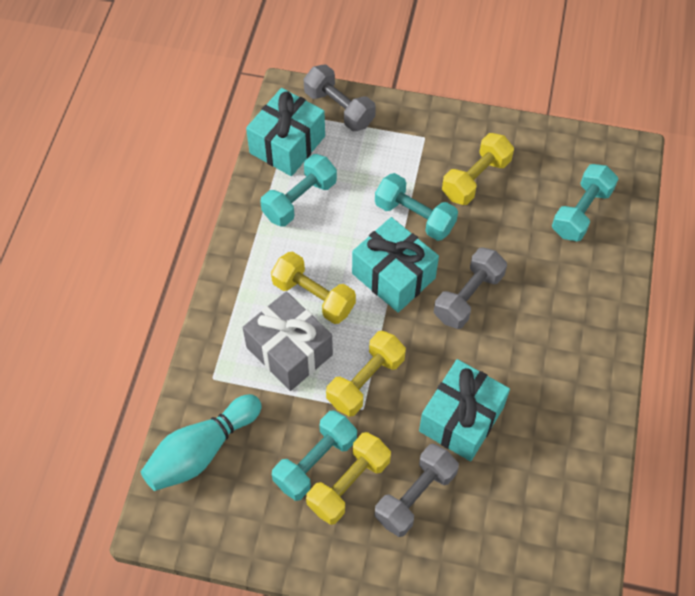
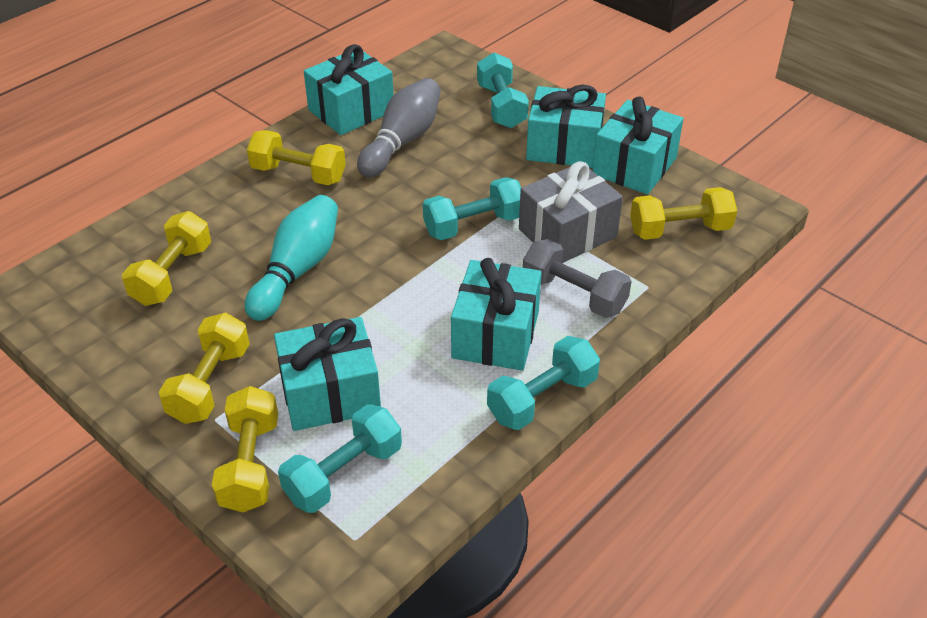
grey bowling pin: 0 -> 1
grey dumbbell: 3 -> 1
turquoise gift: 3 -> 5
yellow dumbbell: 4 -> 5

